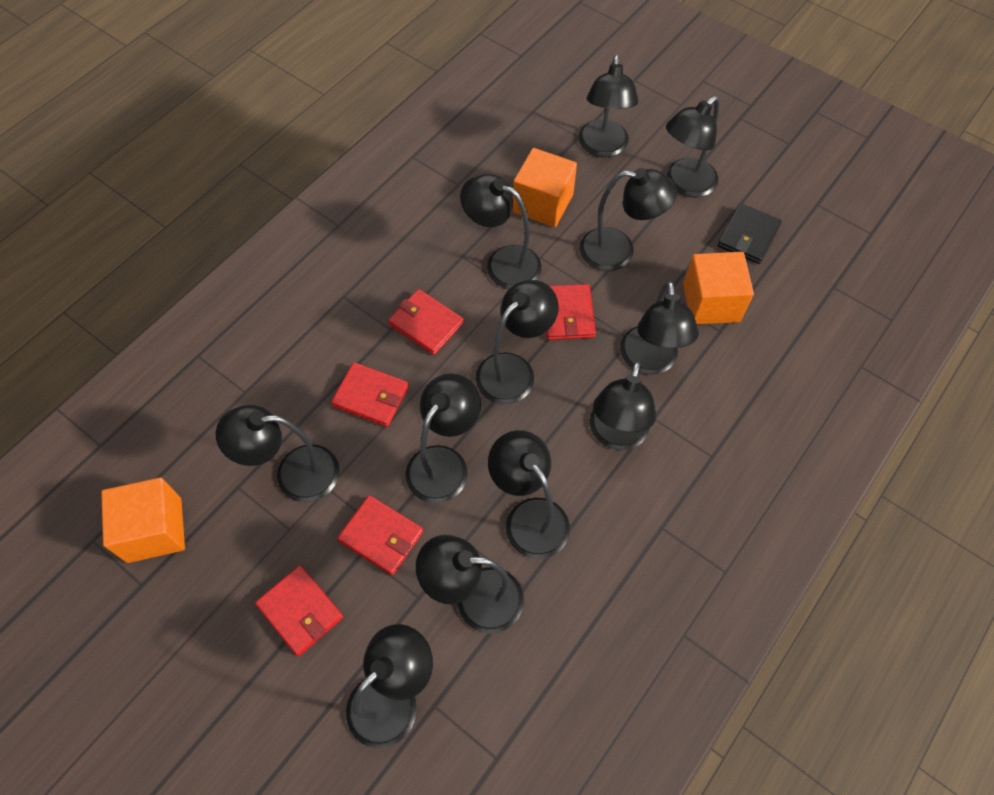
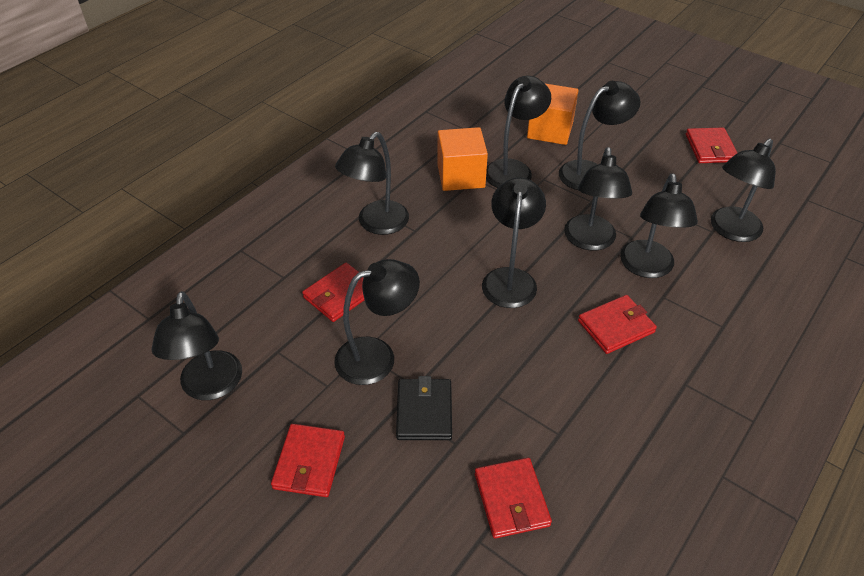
black lamp: 12 -> 9
orange cube: 3 -> 2

